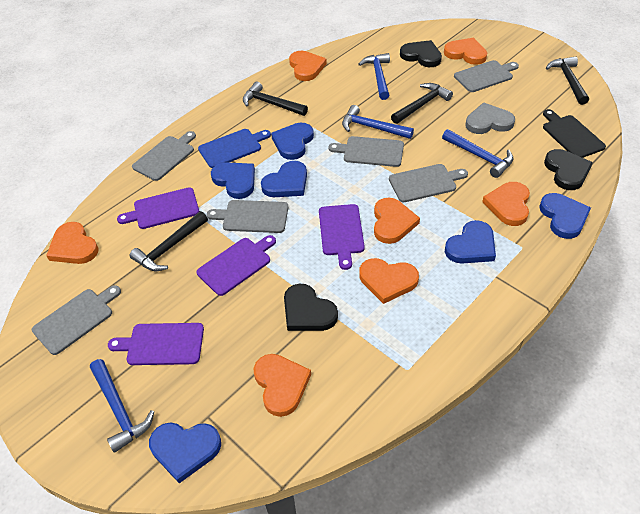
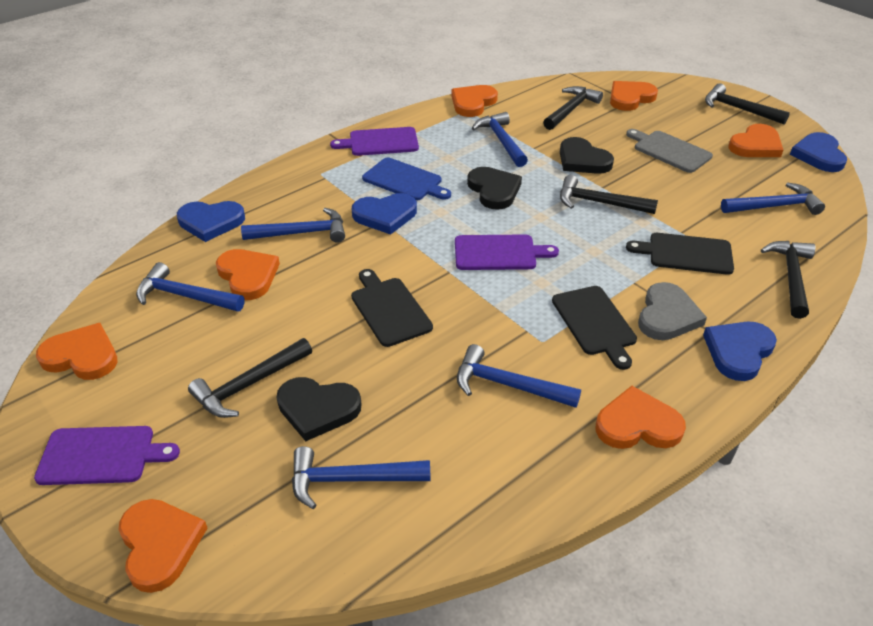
black cutting board: 1 -> 3
black hammer: 4 -> 5
blue hammer: 4 -> 6
blue heart: 6 -> 4
grey cutting board: 6 -> 1
purple cutting board: 4 -> 3

